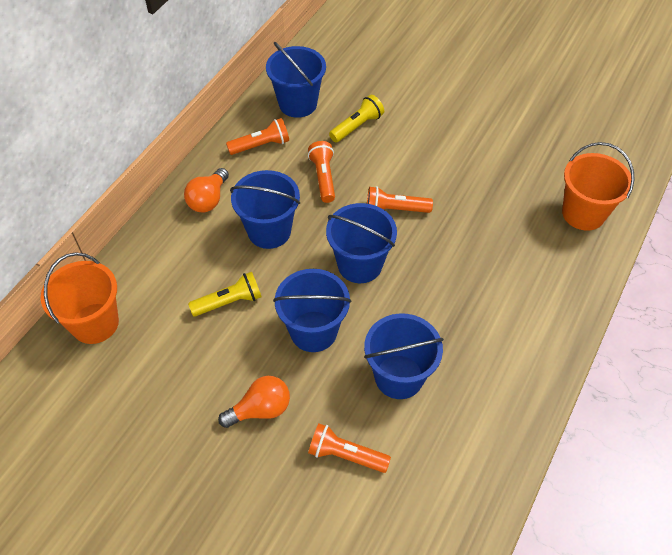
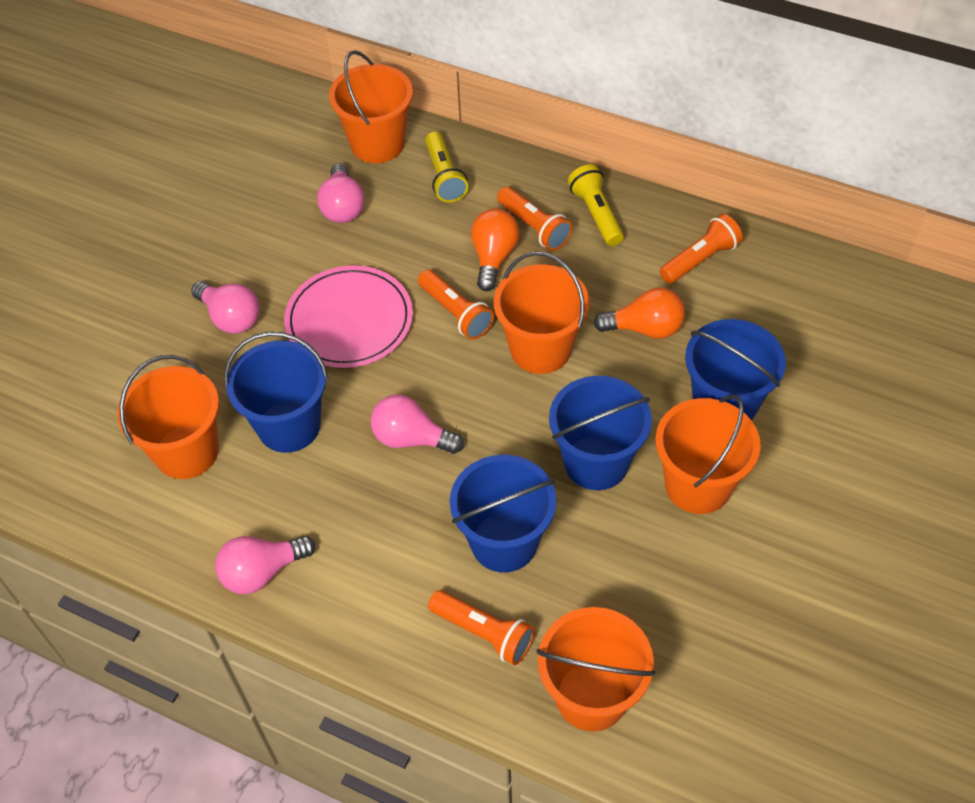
blue bucket: 5 -> 4
orange bucket: 2 -> 5
pink light bulb: 0 -> 4
pink plate: 0 -> 1

